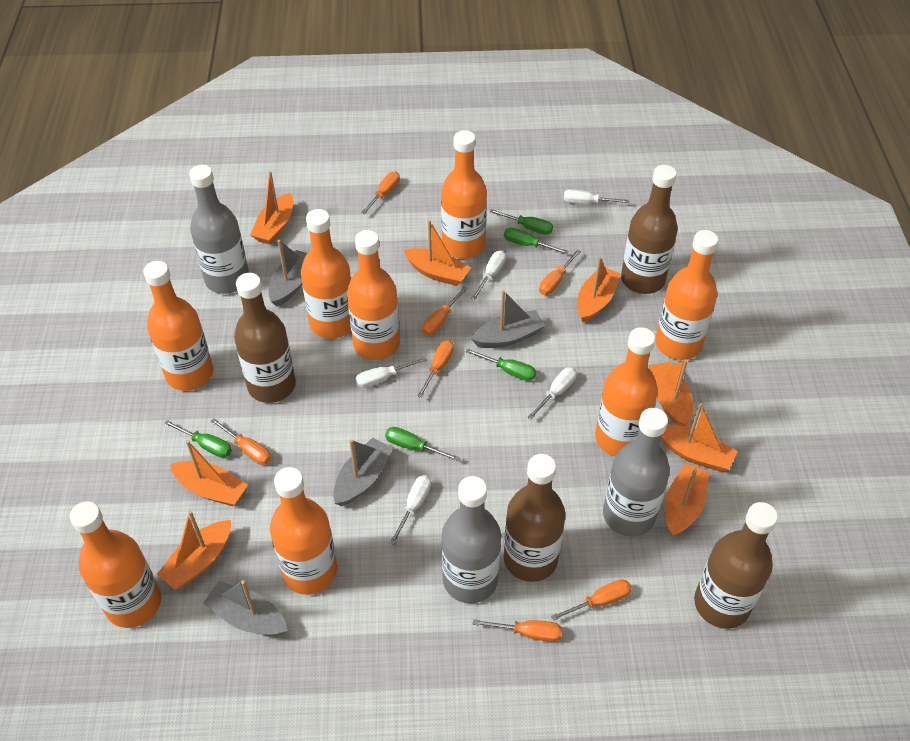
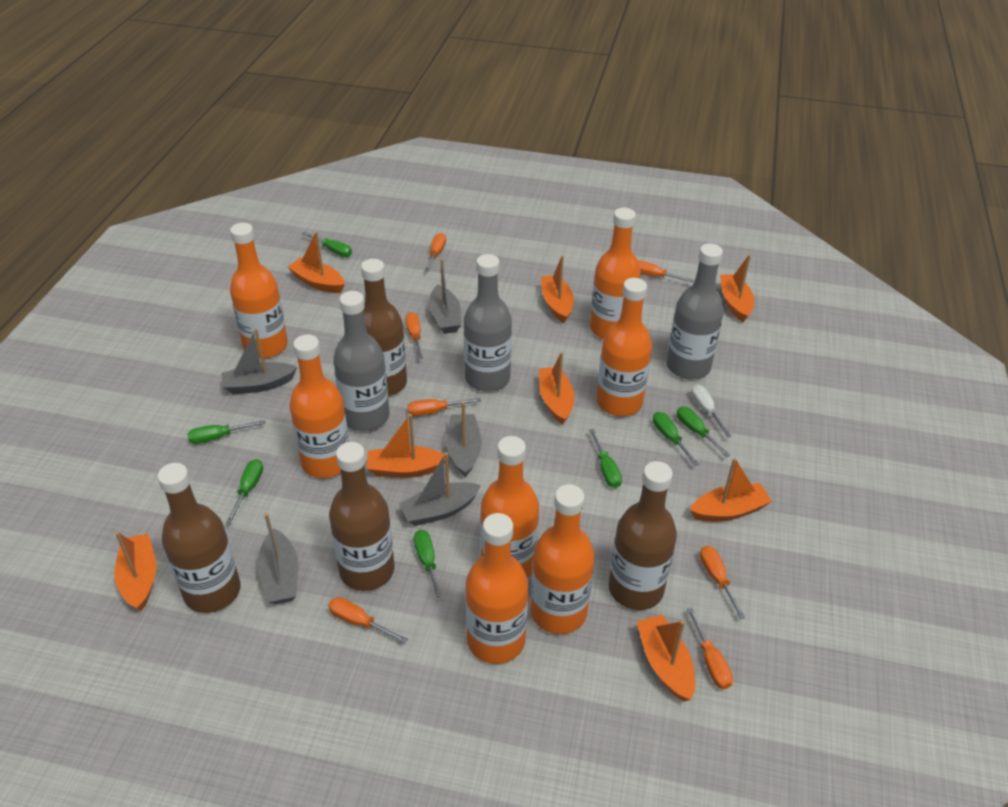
green screwdriver: 5 -> 7
grey boat: 4 -> 5
orange bottle: 8 -> 7
white screwdriver: 5 -> 1

